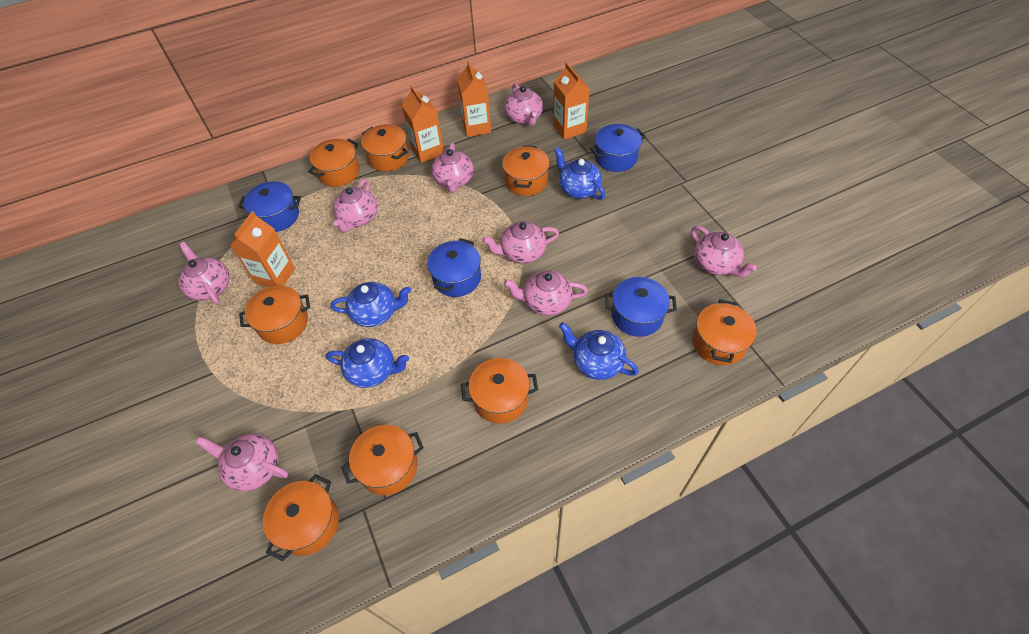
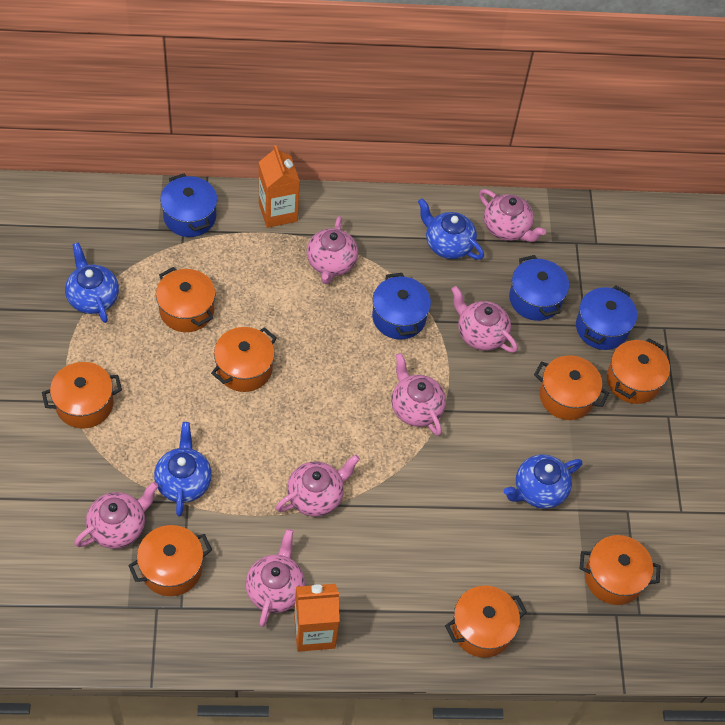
orange carton: 4 -> 2
pink teapot: 8 -> 7

